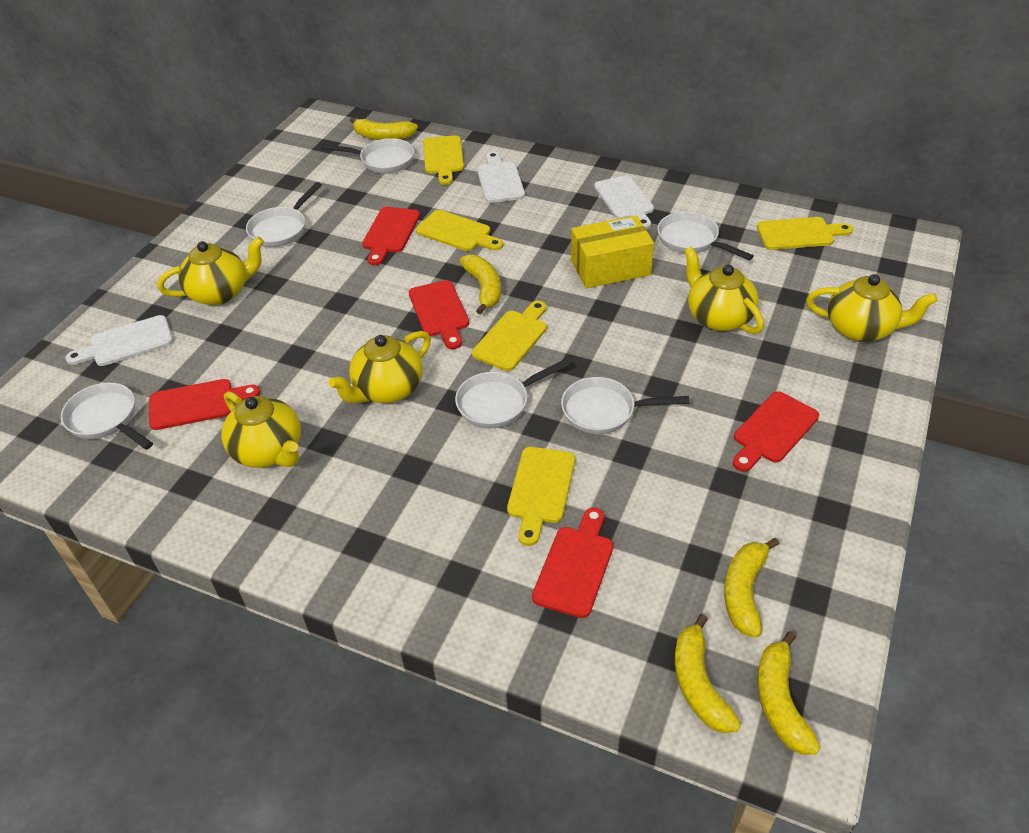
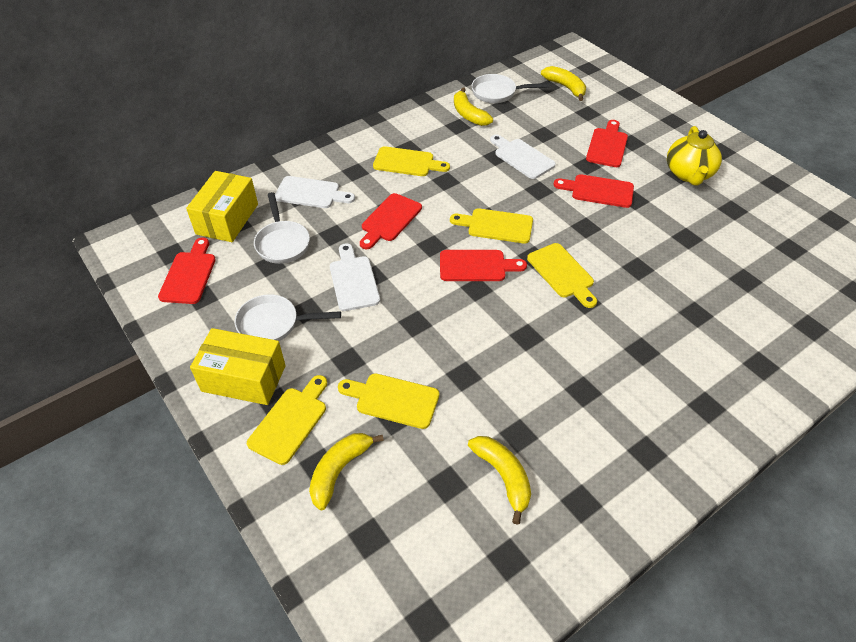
white pan: 6 -> 3
yellow banana: 5 -> 4
yellow box: 1 -> 2
yellow teapot: 5 -> 1

